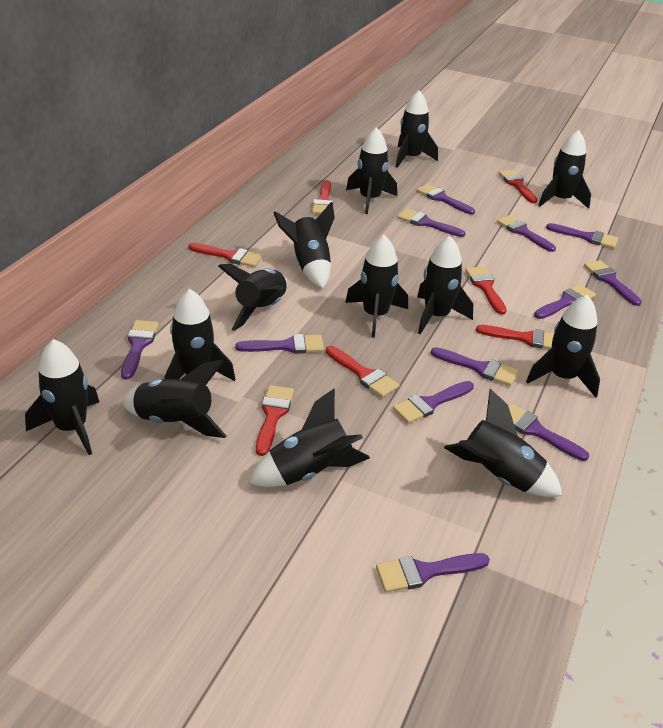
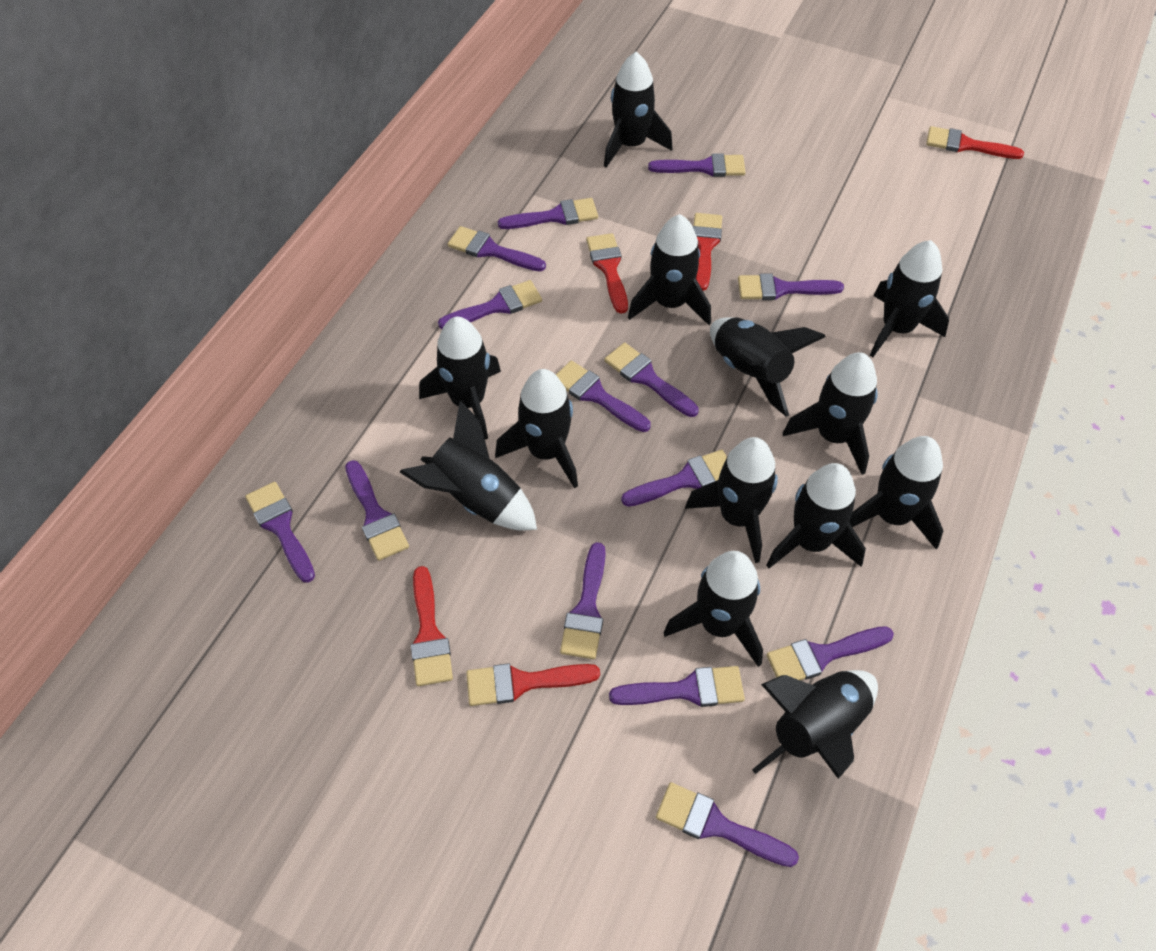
purple brush: 12 -> 14
red brush: 7 -> 5

